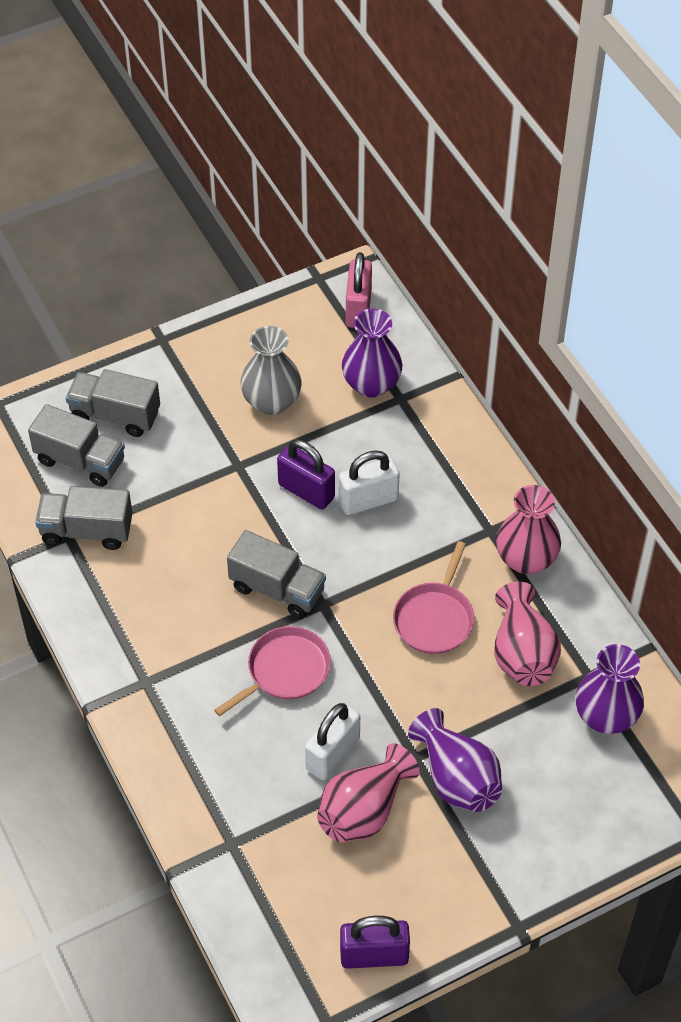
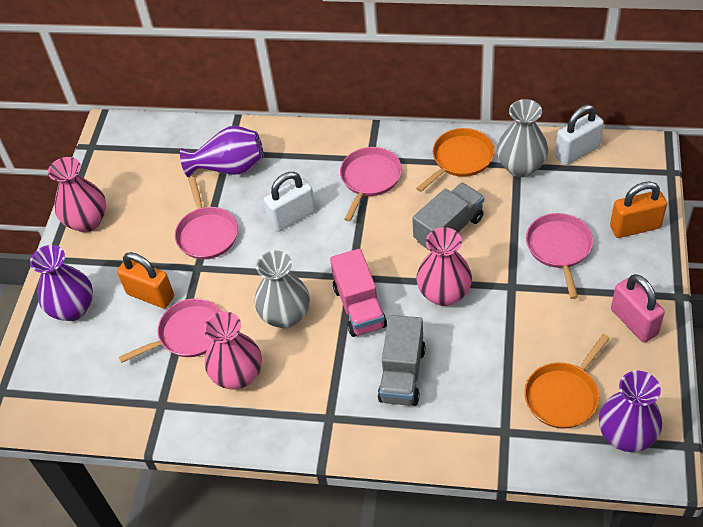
grey truck: 4 -> 2
grey vase: 1 -> 2
orange padlock: 0 -> 2
orange pan: 0 -> 2
pink pan: 2 -> 4
pink truck: 0 -> 1
purple padlock: 2 -> 0

